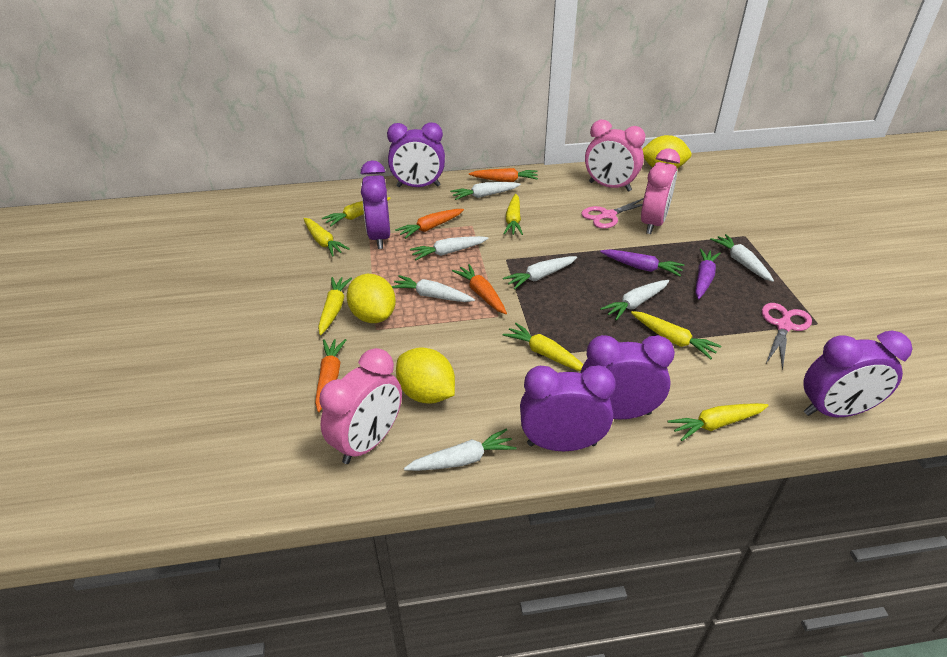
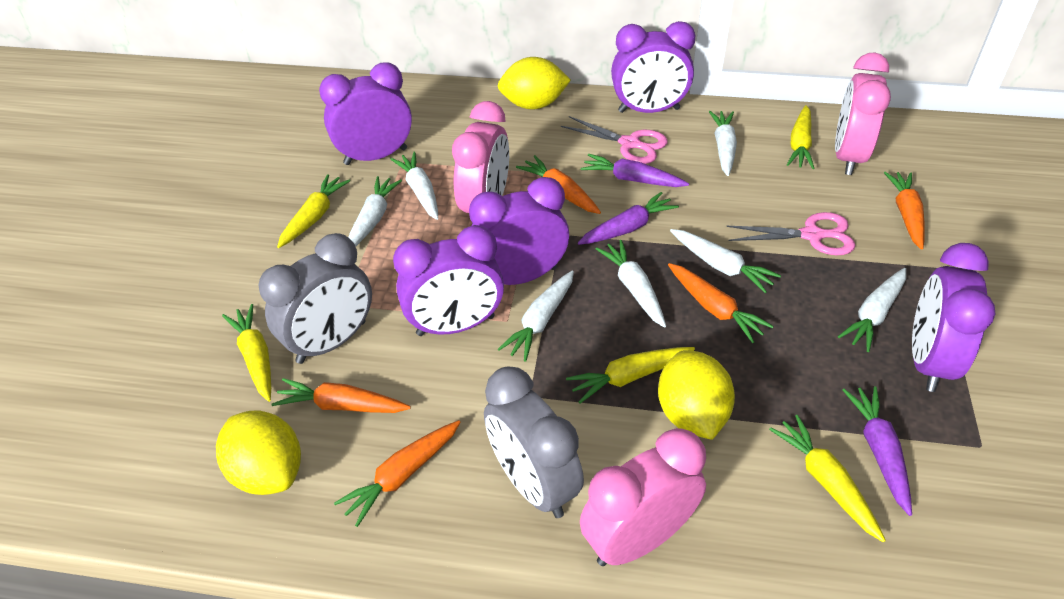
grey clock: 0 -> 2
orange carrot: 4 -> 5
purple carrot: 2 -> 3
yellow carrot: 7 -> 5

